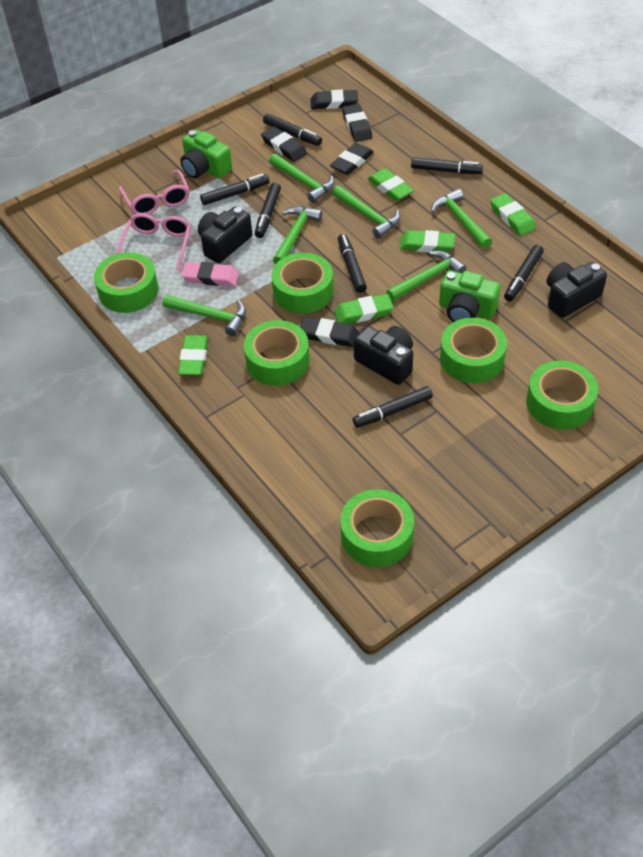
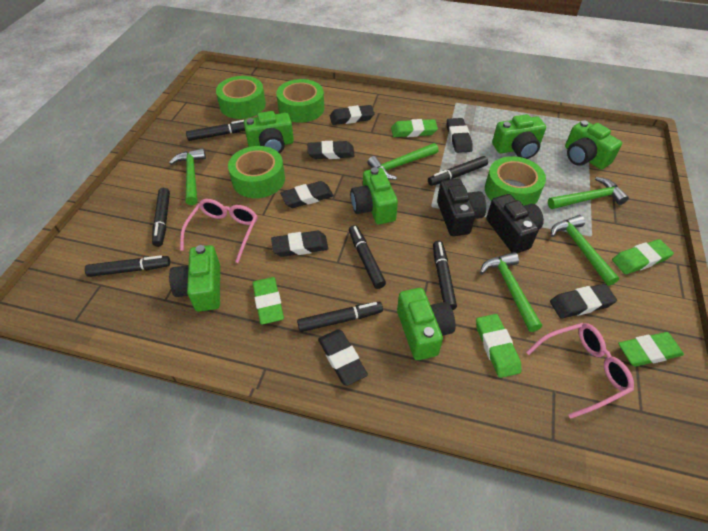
black camera: 3 -> 2
black eraser: 5 -> 7
green camera: 2 -> 6
green hammer: 6 -> 5
green tape: 6 -> 4
pink eraser: 1 -> 0

